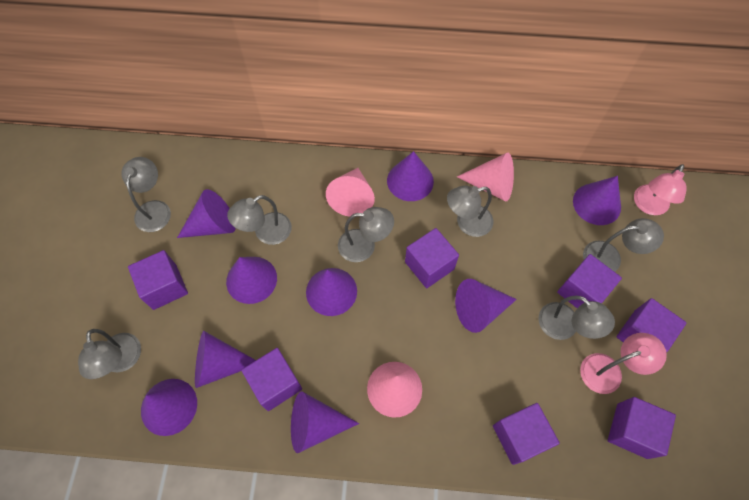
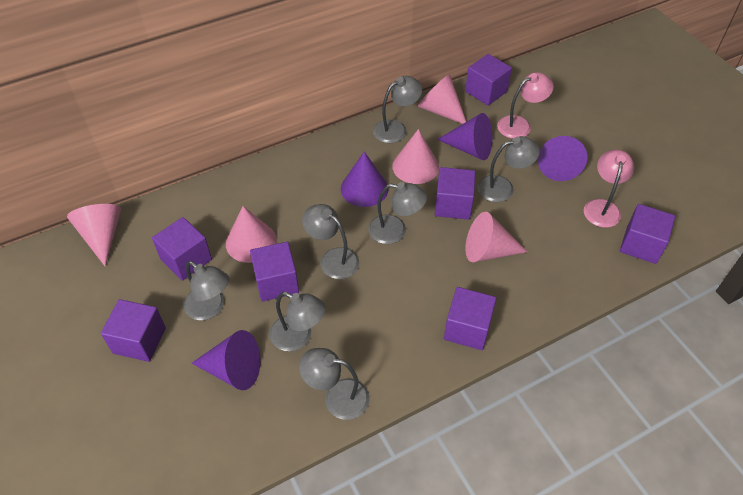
pink cone: 3 -> 5
purple cone: 9 -> 4

